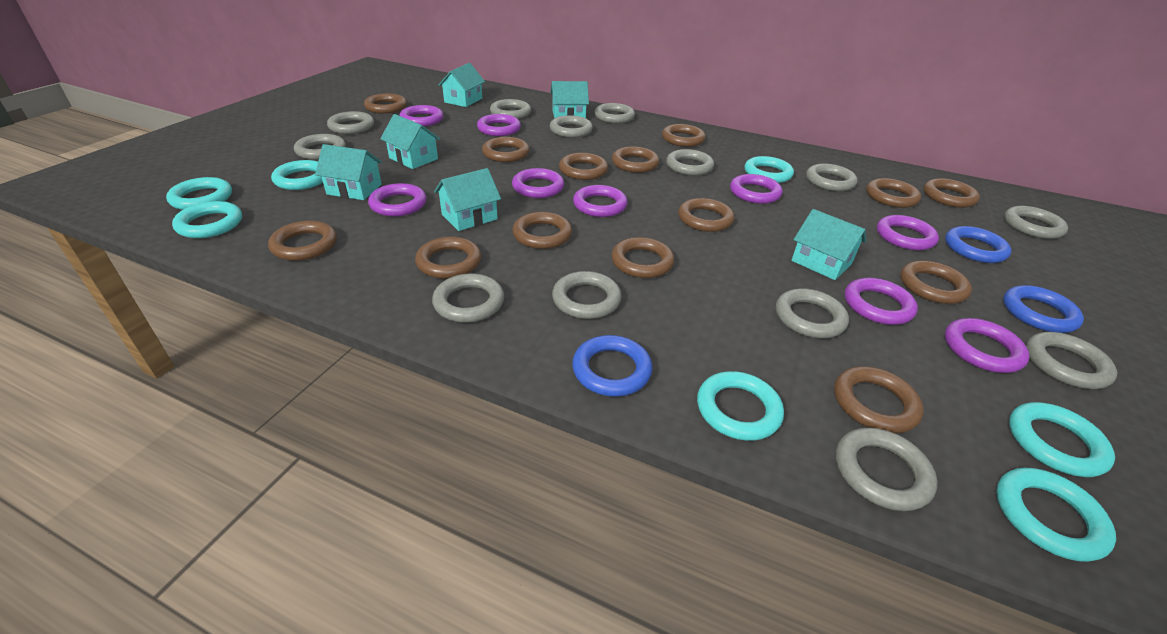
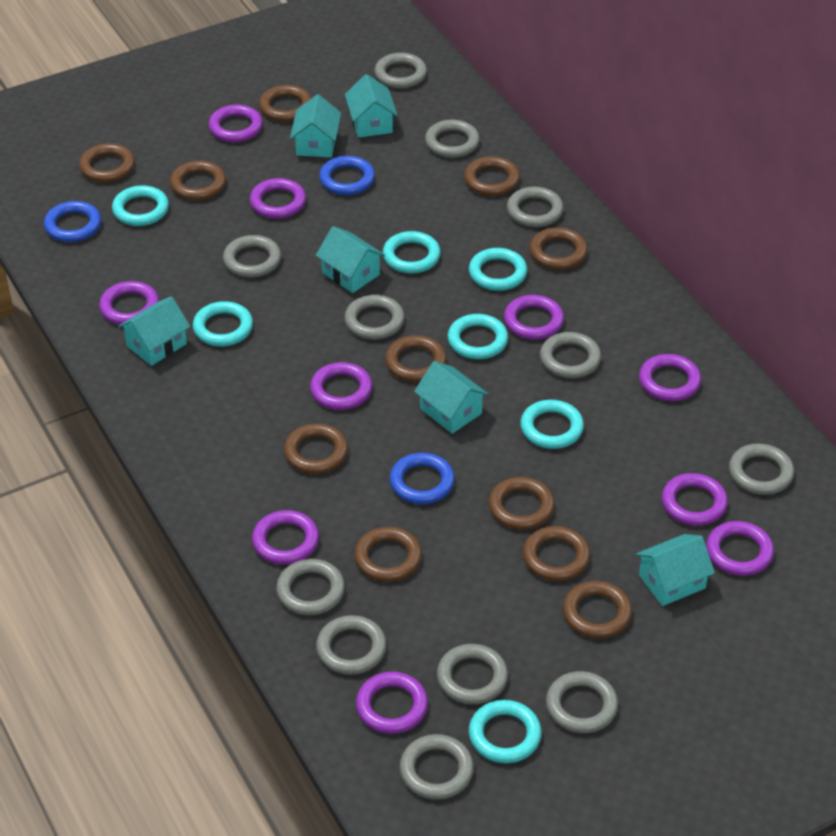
brown ring: 14 -> 11
grey ring: 13 -> 12
purple ring: 9 -> 10

